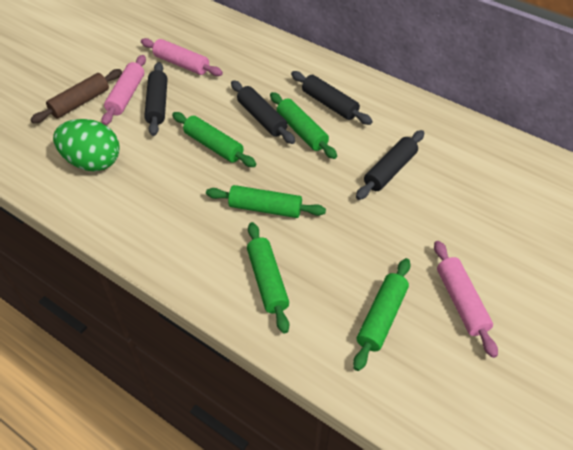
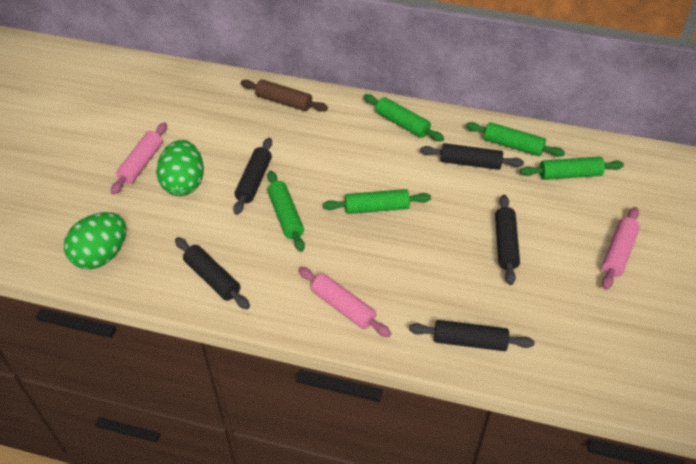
black rolling pin: 4 -> 5
green egg: 1 -> 2

